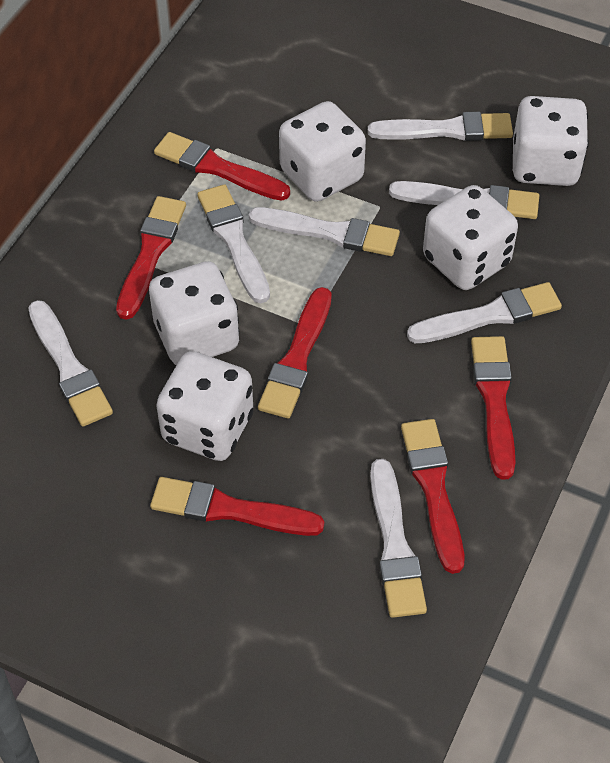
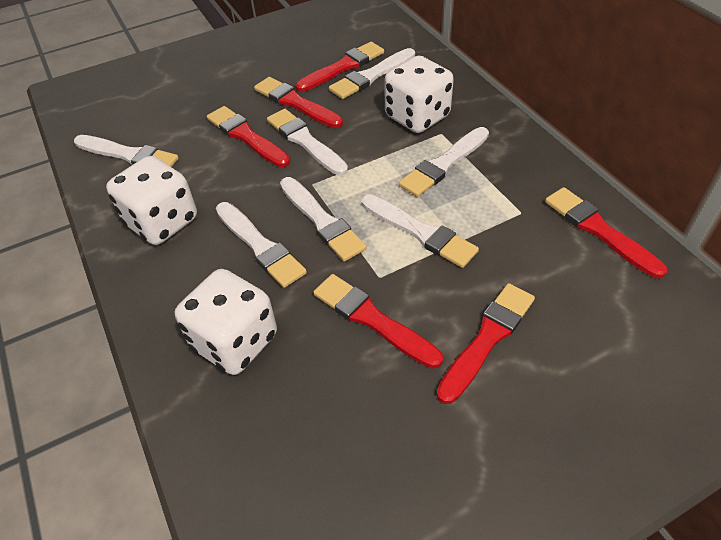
white dice: 5 -> 3

